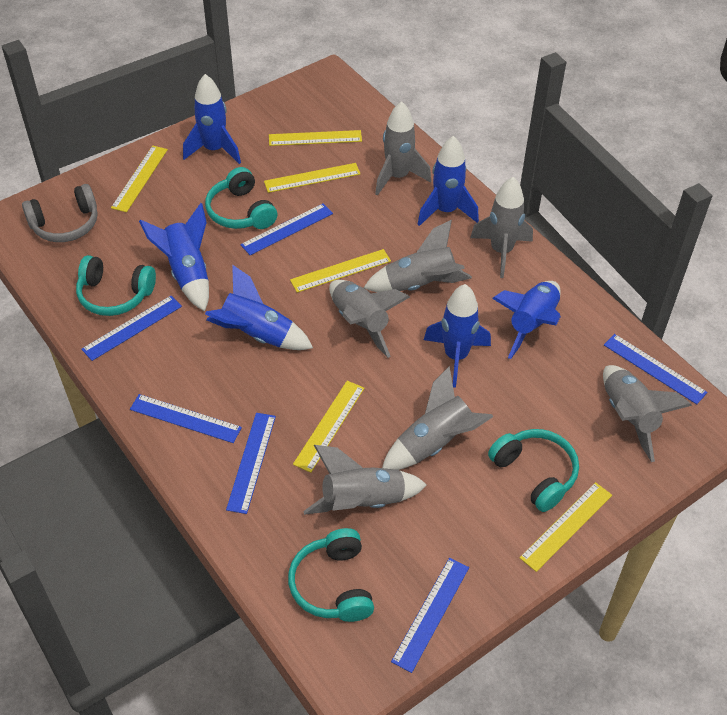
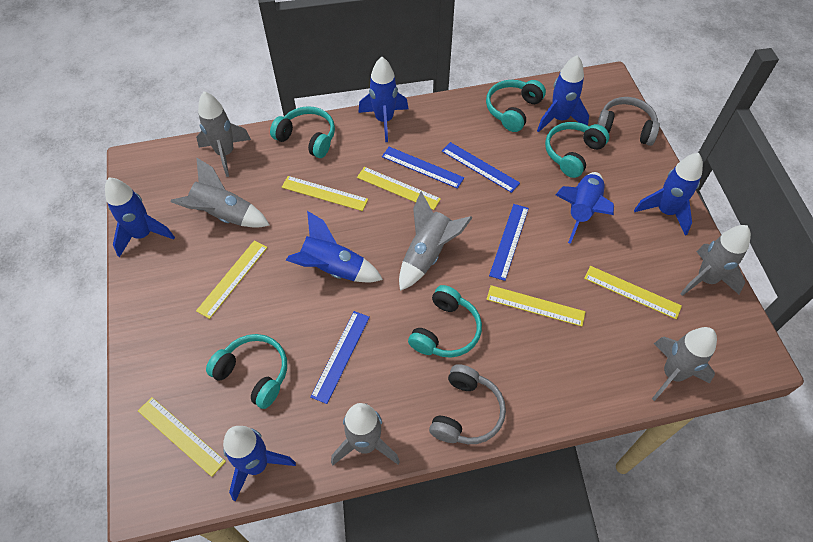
blue rocket: 6 -> 7
blue ruler: 6 -> 4
grey headphones: 1 -> 2
grey rocket: 7 -> 6
turquoise headphones: 4 -> 5

